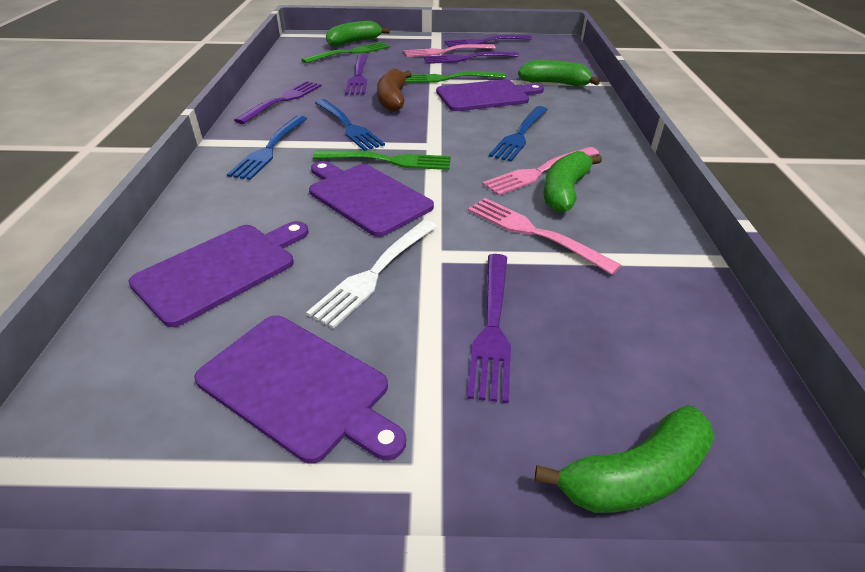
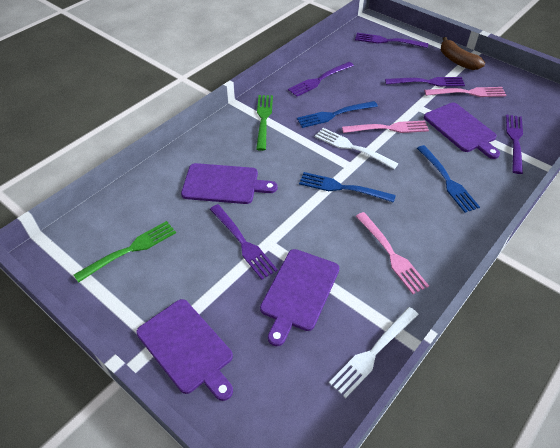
green banana: 4 -> 0
green fork: 3 -> 2
white fork: 1 -> 2

